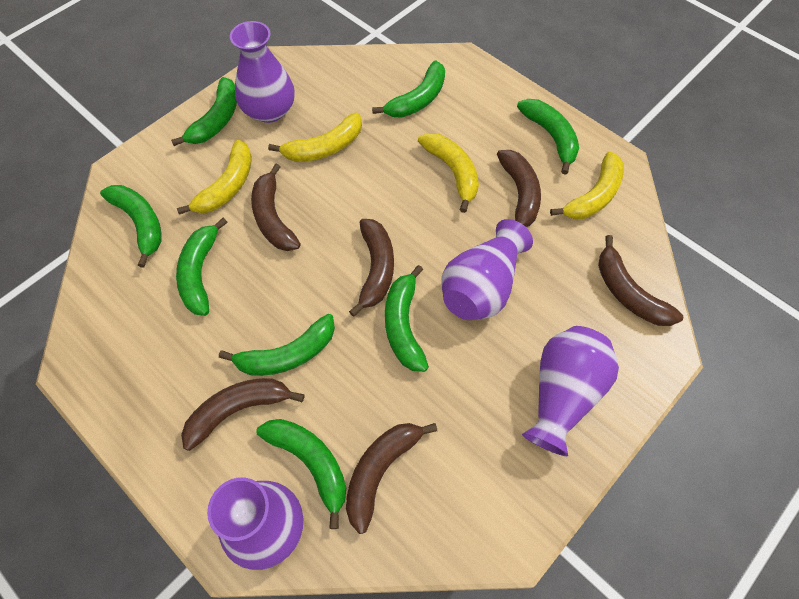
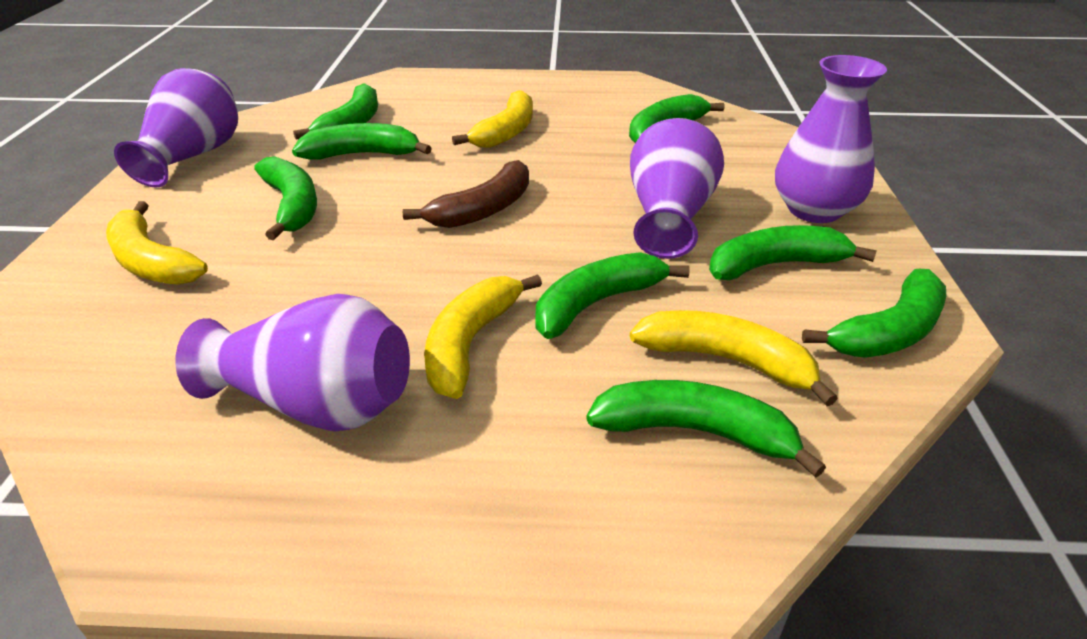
brown banana: 6 -> 1

